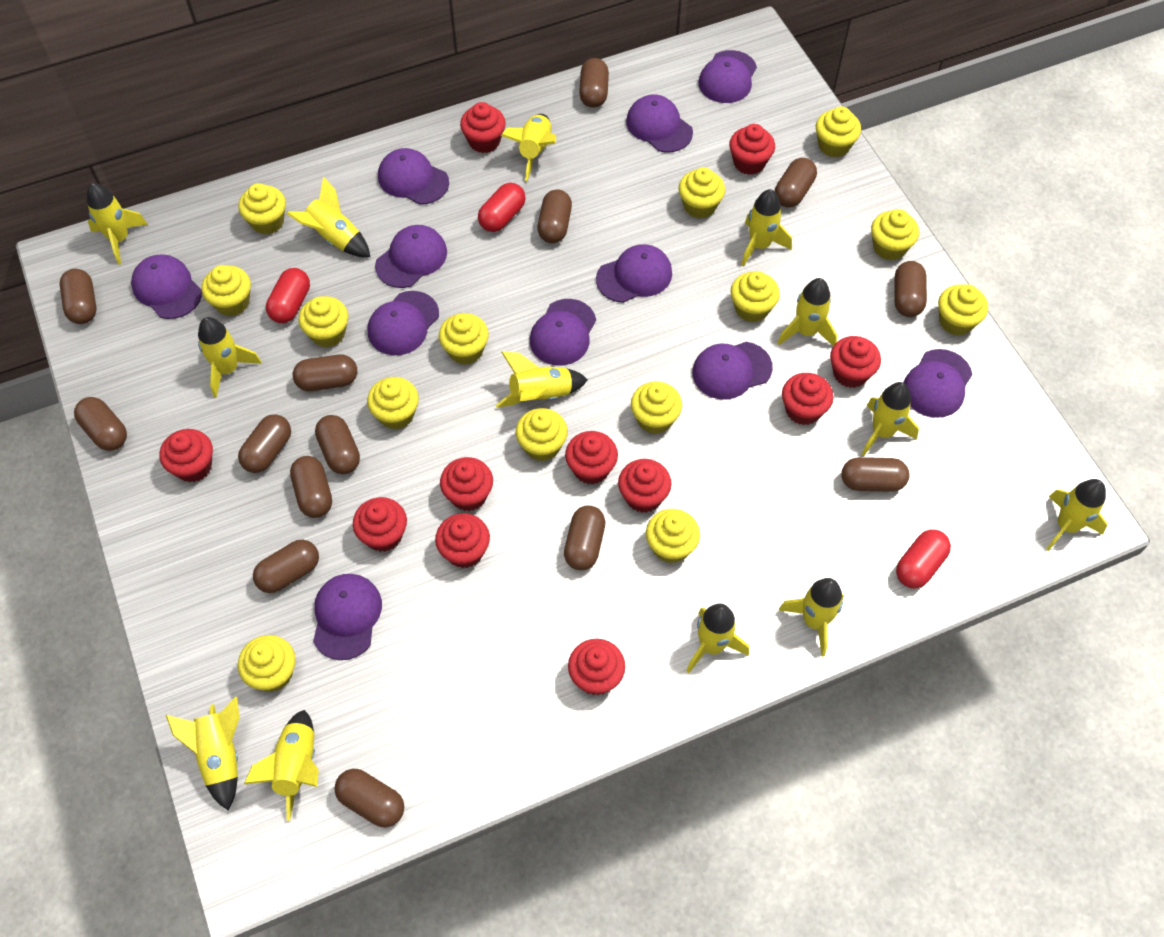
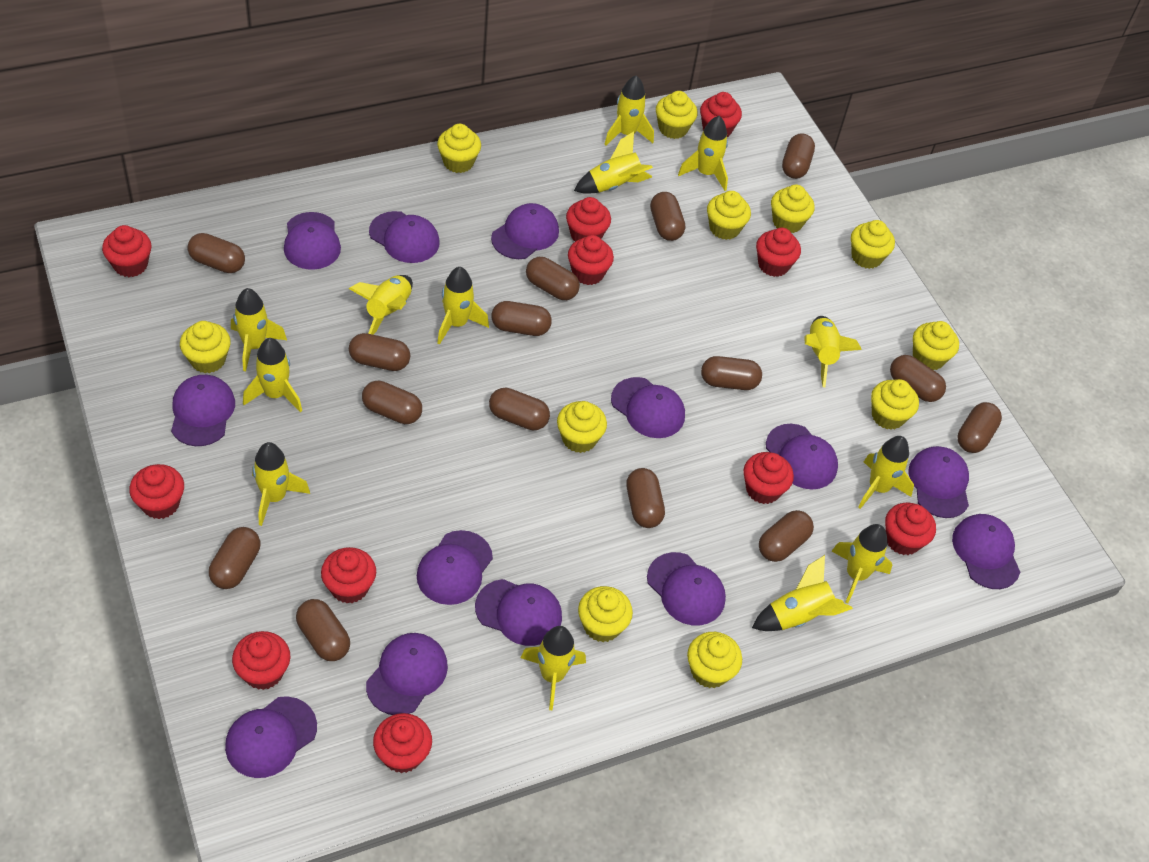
brown capsule: 14 -> 15
purple cap: 11 -> 13
red capsule: 3 -> 0
yellow cupcake: 14 -> 11

